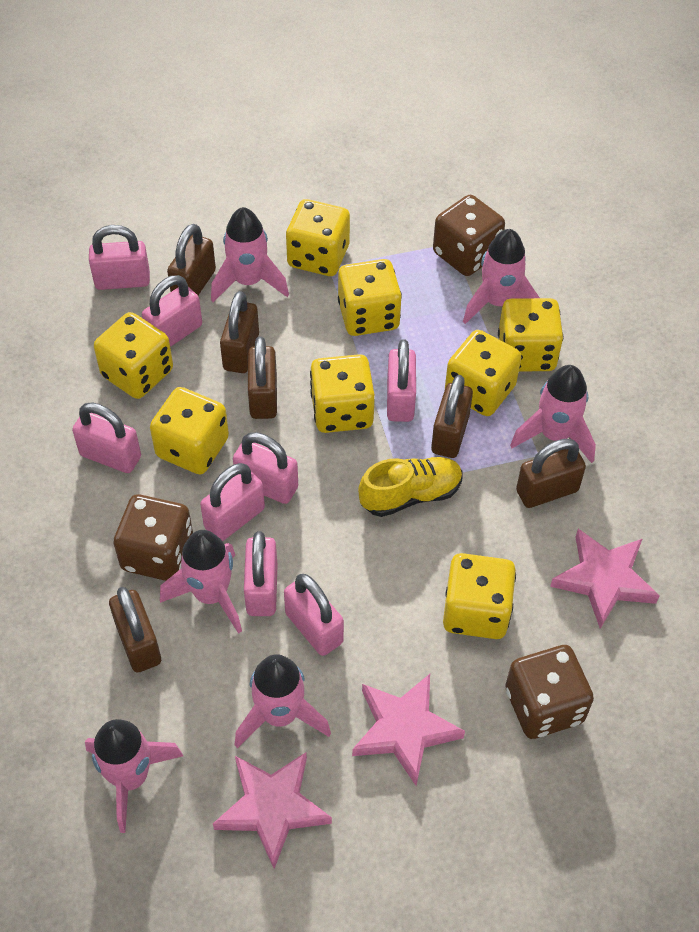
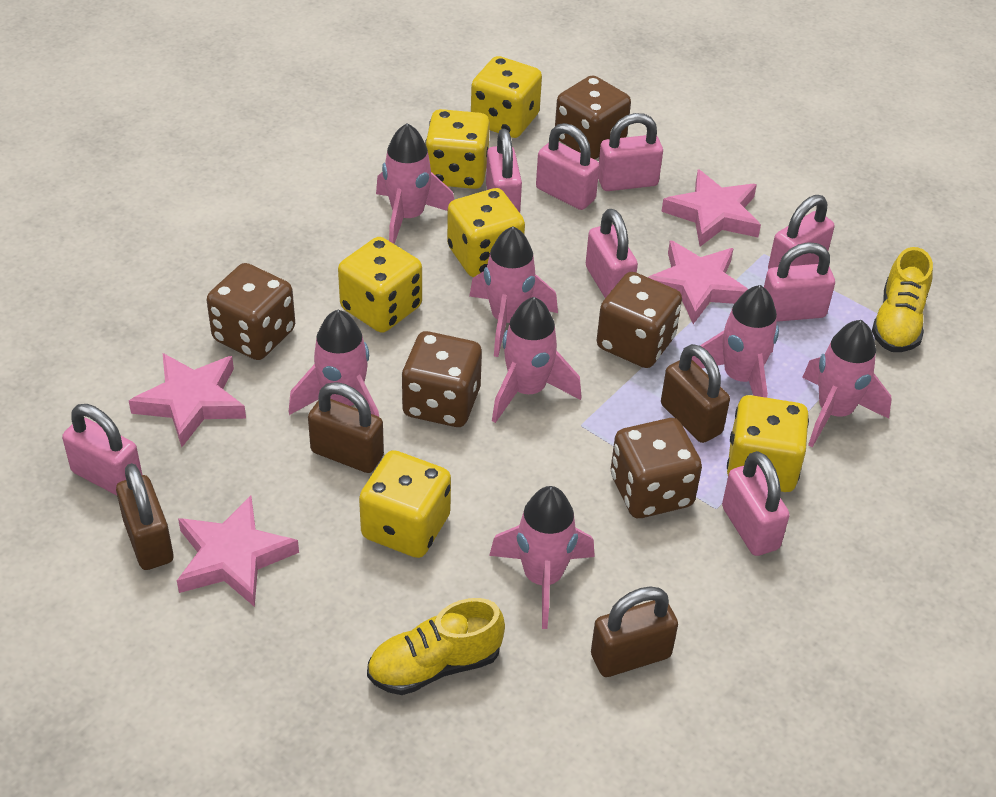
brown dice: 3 -> 5
brown padlock: 6 -> 4
pink rocket: 6 -> 7
pink star: 3 -> 4
yellow dice: 8 -> 6
yellow shoe: 1 -> 2

